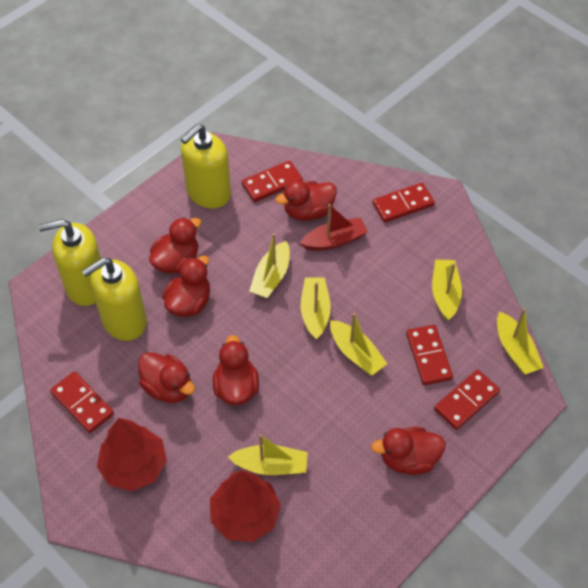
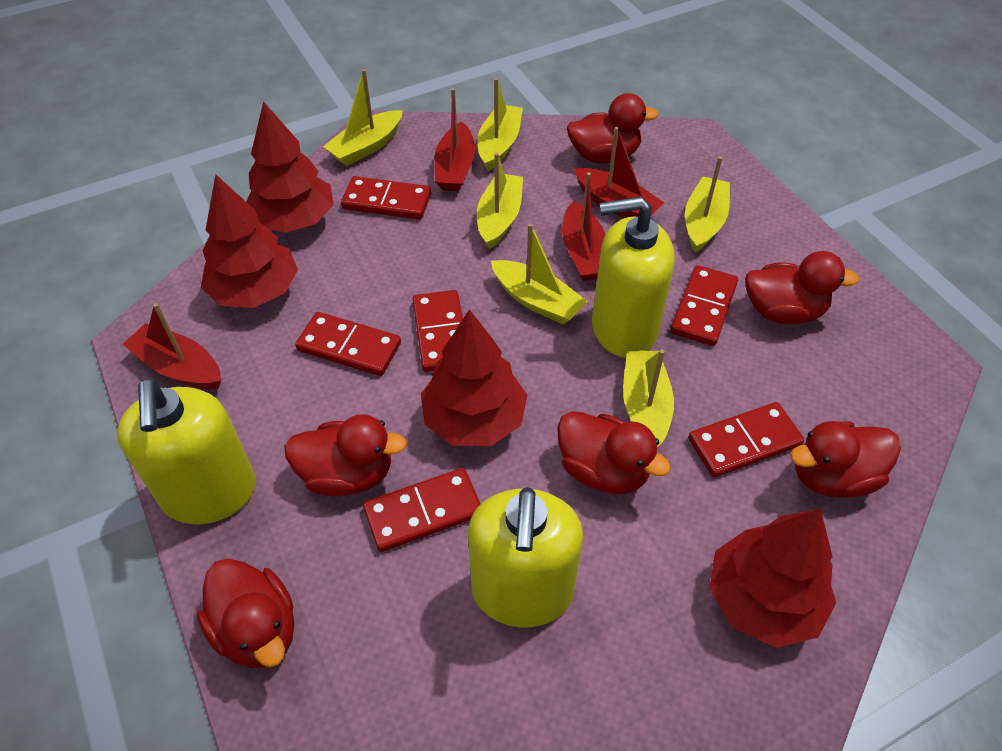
red boat: 1 -> 4
red domino: 5 -> 6
red tree: 2 -> 4

